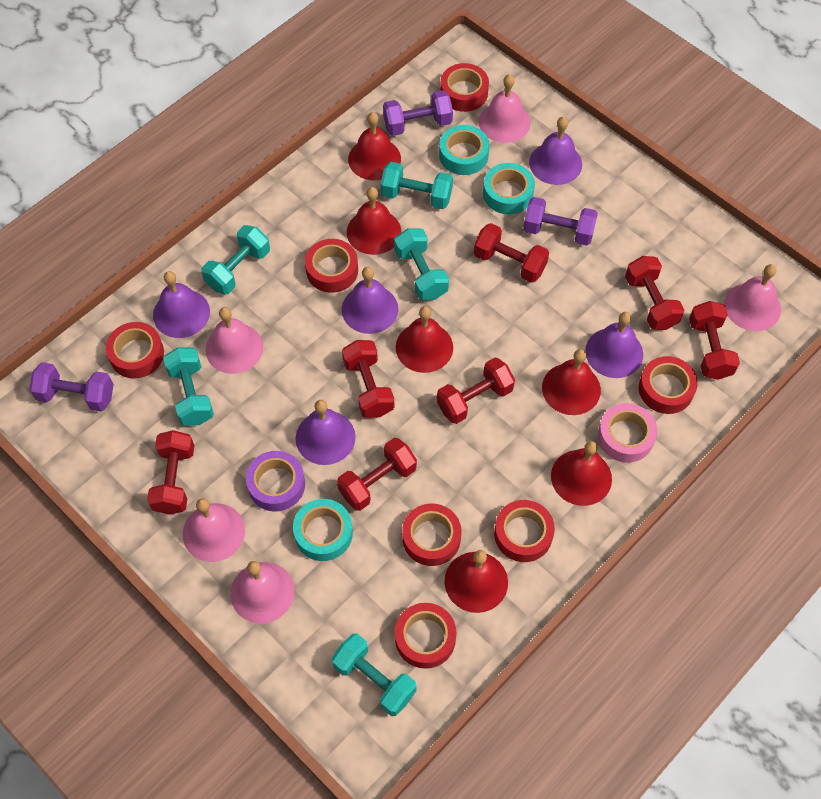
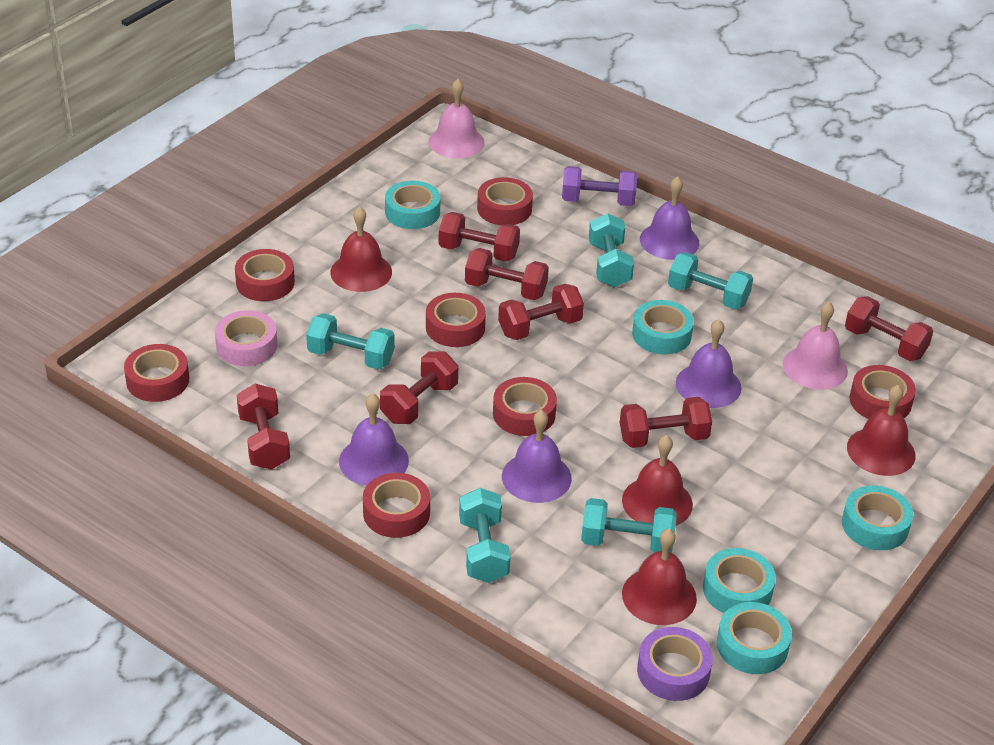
pink bell: 5 -> 2
purple bell: 5 -> 4
purple dumbbell: 3 -> 1
red bell: 6 -> 4
turquoise tape: 3 -> 5

